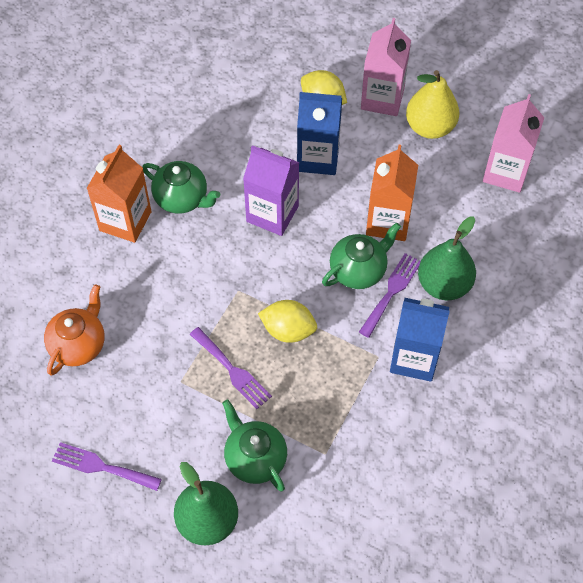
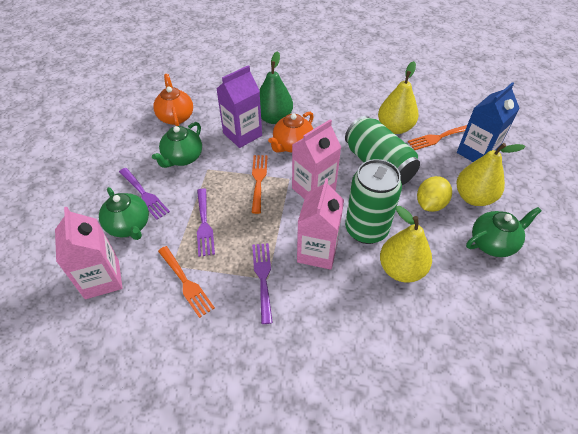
blue carton: 2 -> 1
green can: 0 -> 2
green pear: 2 -> 1
orange carton: 2 -> 0
orange fork: 0 -> 3
orange teapot: 1 -> 2
pink carton: 2 -> 3
yellow lemon: 2 -> 1
yellow pear: 1 -> 3

